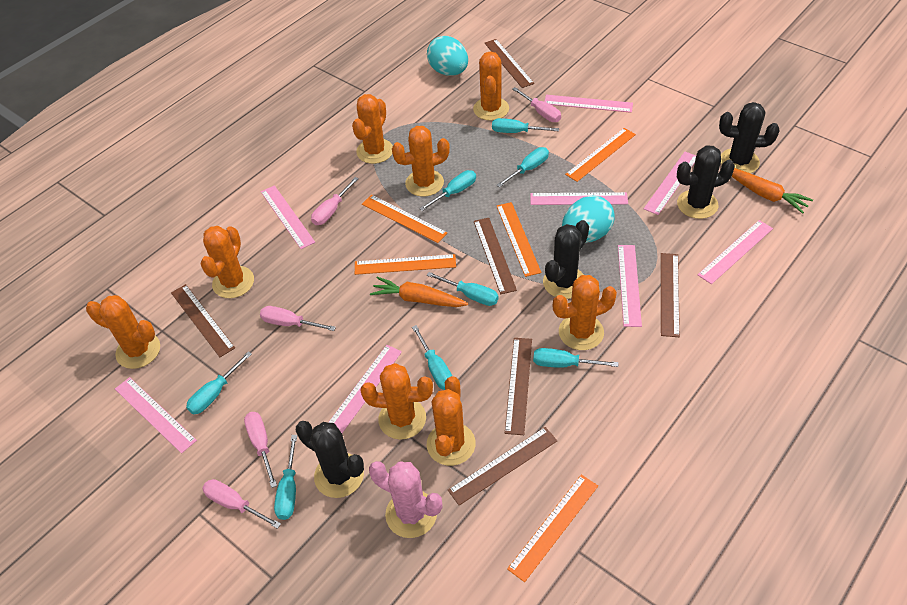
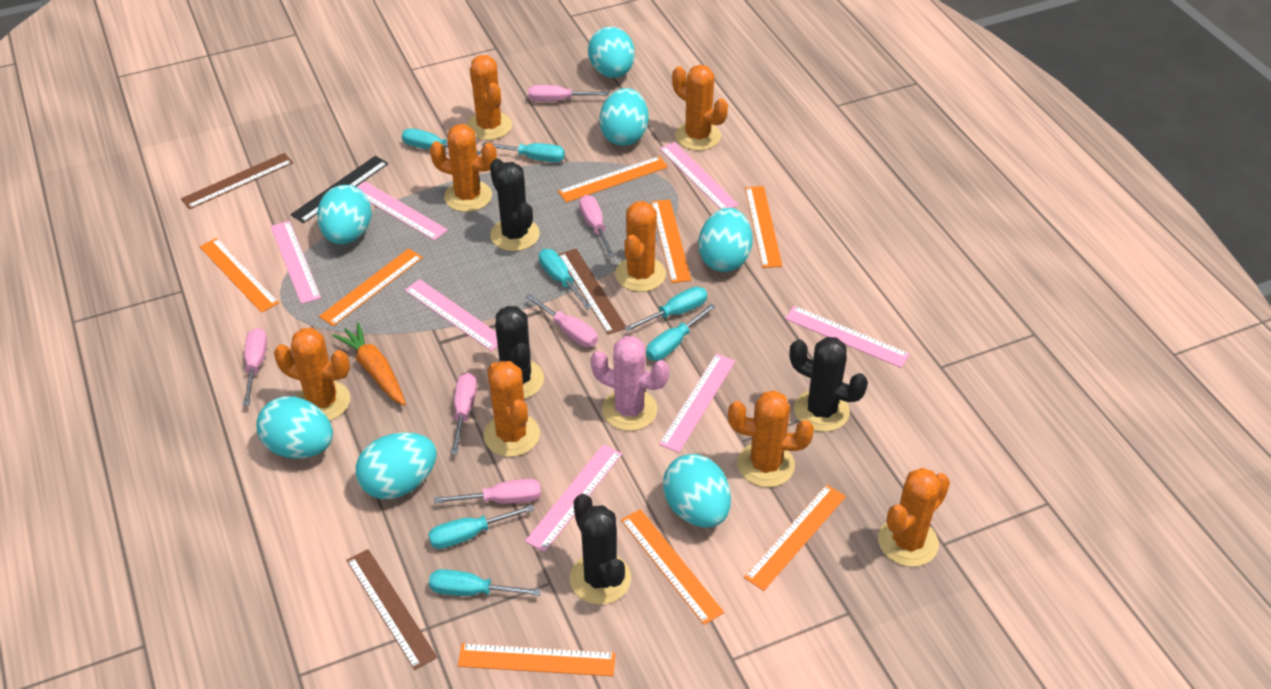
black ruler: 0 -> 1
brown ruler: 6 -> 3
orange carrot: 2 -> 1
orange ruler: 5 -> 8
pink ruler: 8 -> 7
pink screwdriver: 5 -> 6
turquoise egg: 2 -> 7
turquoise screwdriver: 8 -> 7

